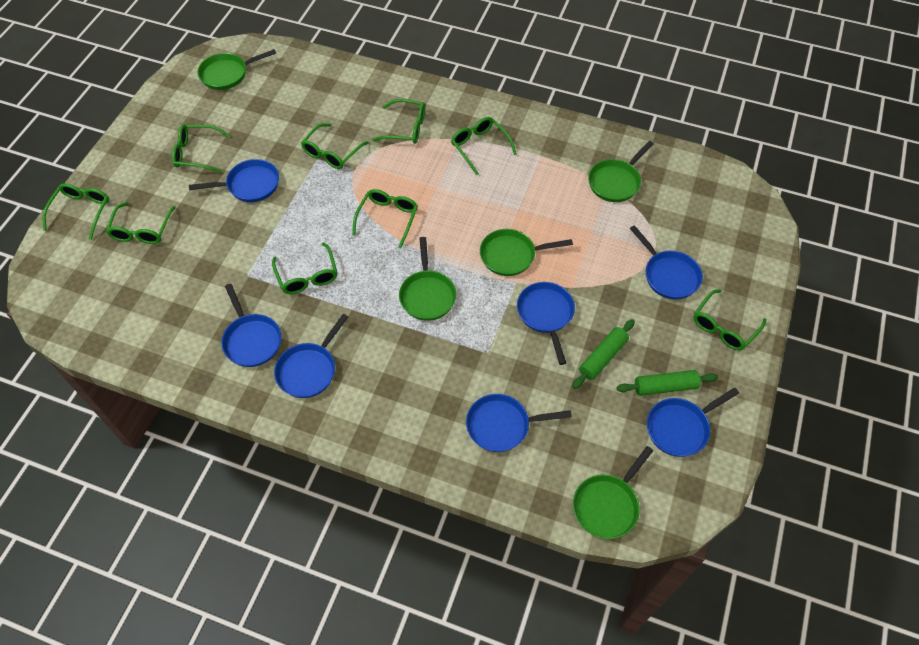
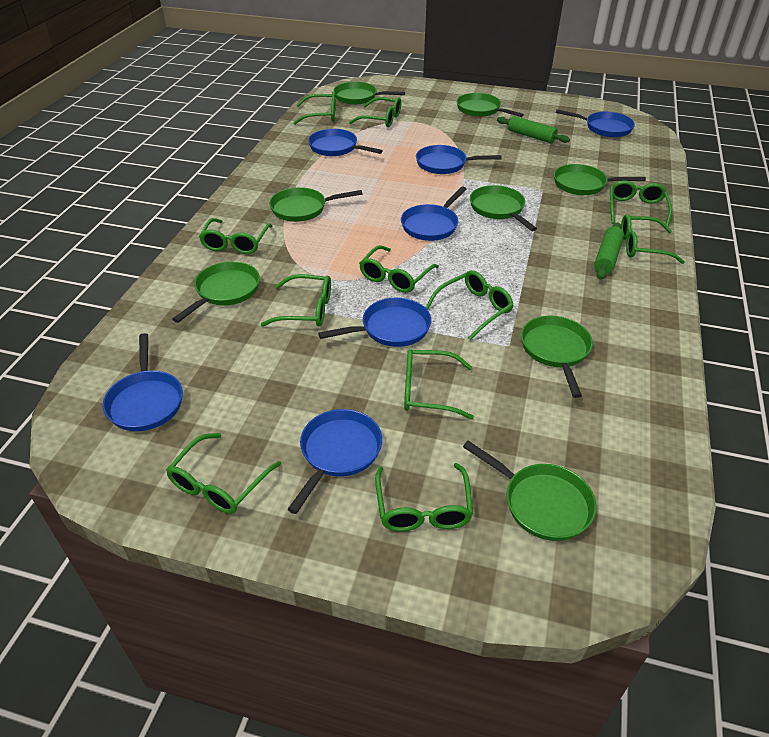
green glasses: 9 -> 11
green pan: 5 -> 8

